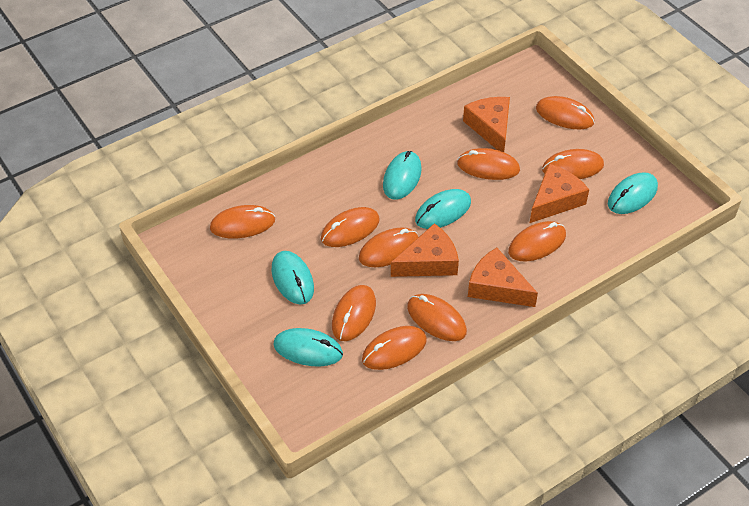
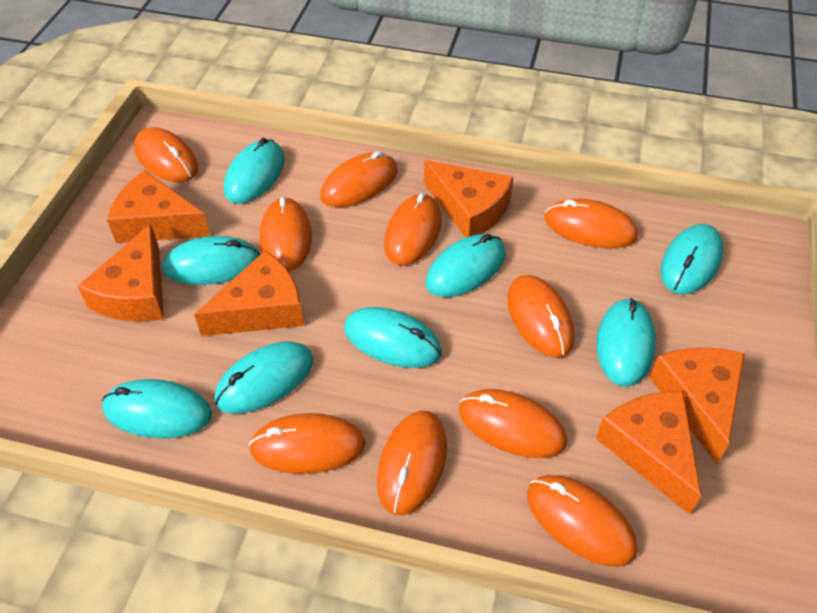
orange cheese: 4 -> 6
turquoise mouse: 5 -> 8

